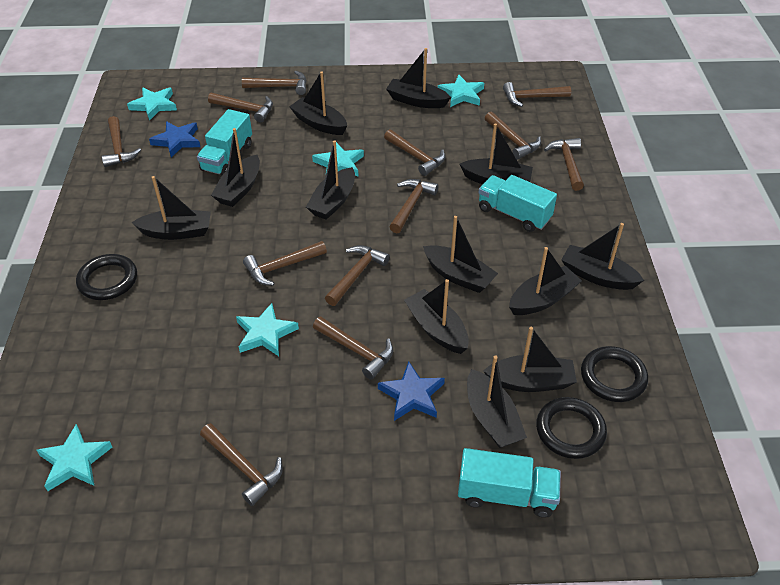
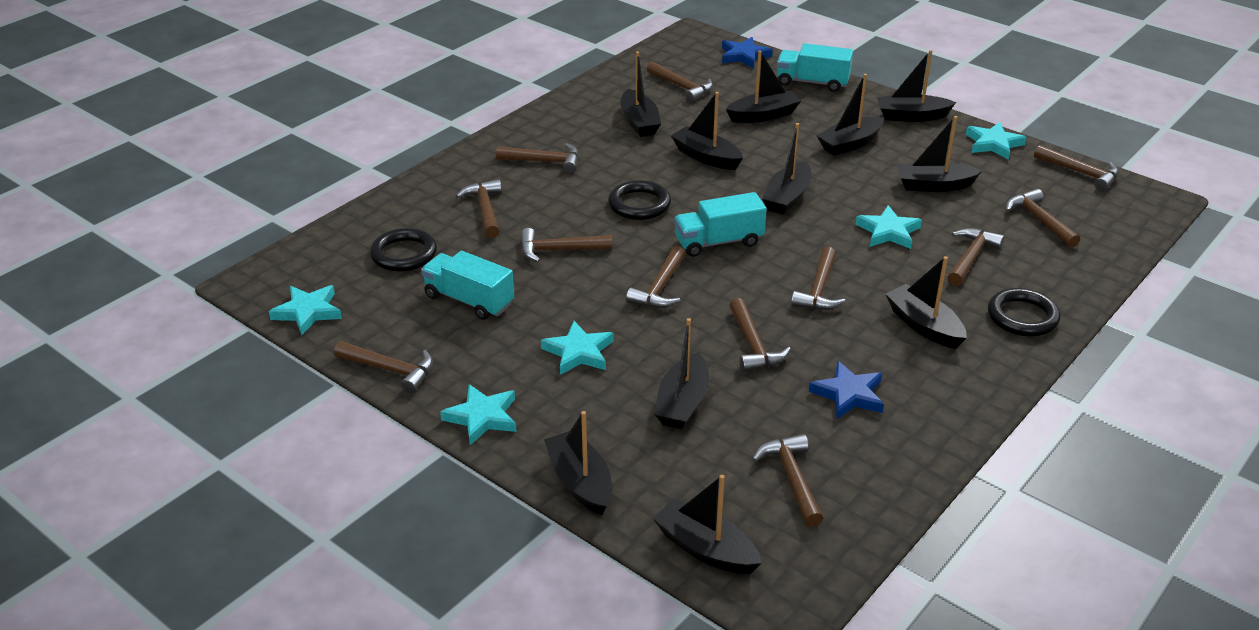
black boat: 12 -> 11

